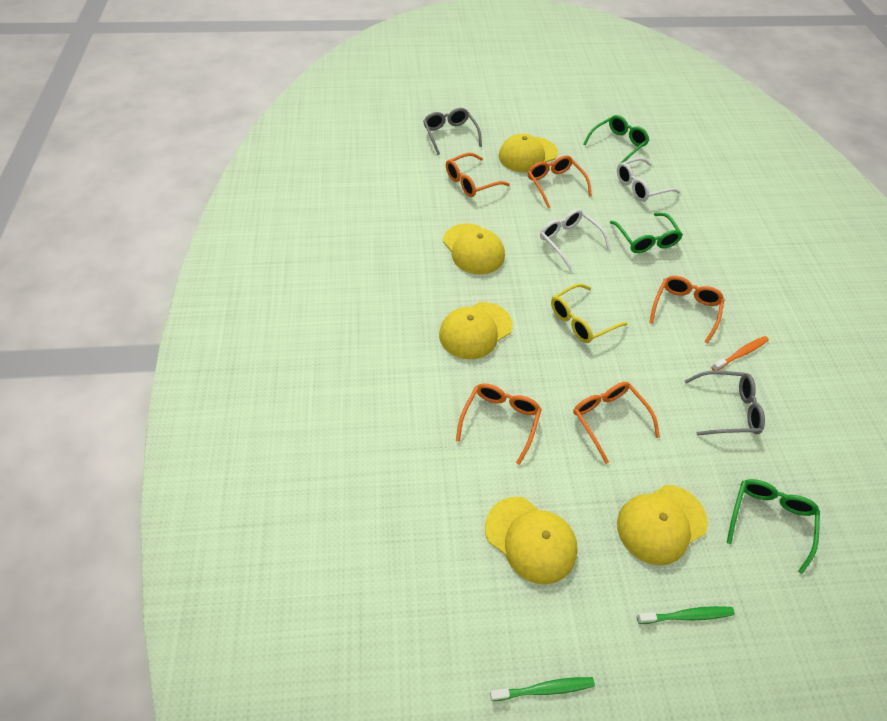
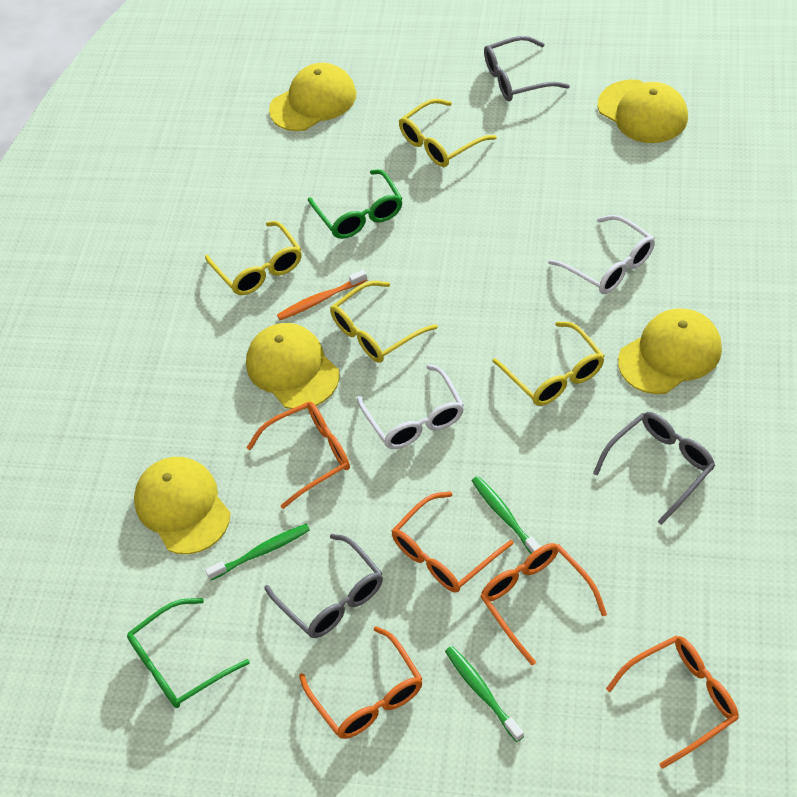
green glasses: 3 -> 2
green toothbrush: 2 -> 3
grey glasses: 2 -> 3
yellow glasses: 1 -> 4

